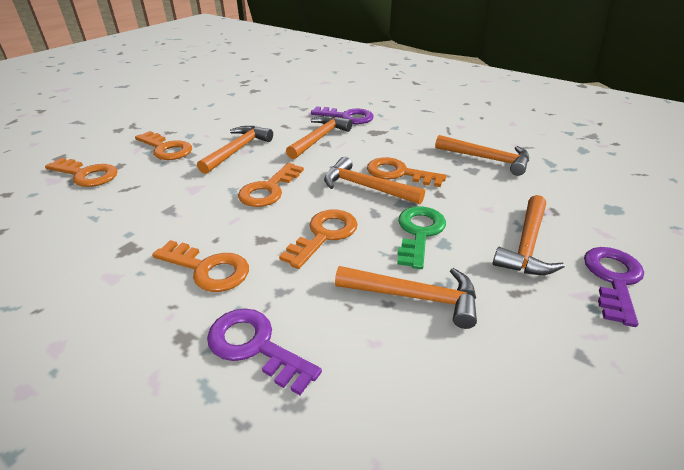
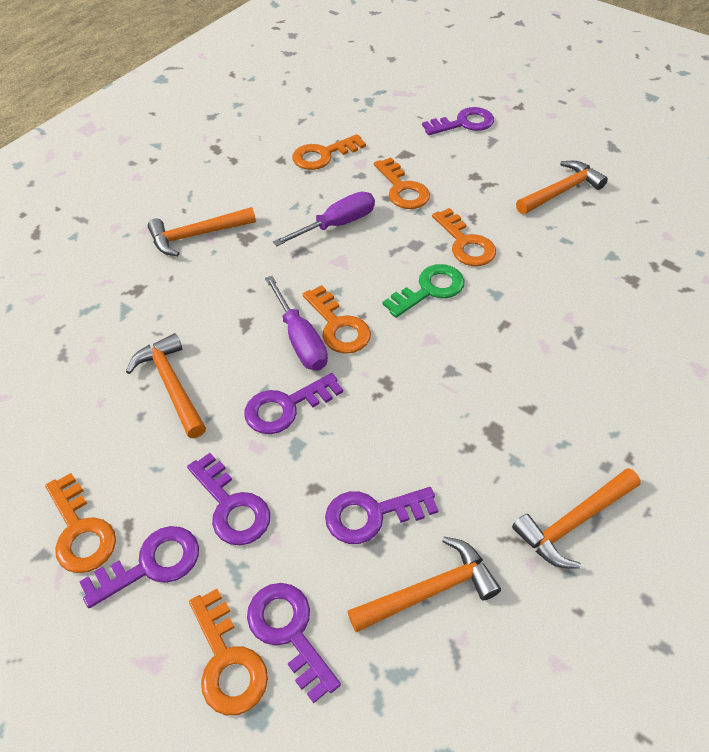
orange hammer: 6 -> 5
purple key: 3 -> 6
purple screwdriver: 0 -> 2

